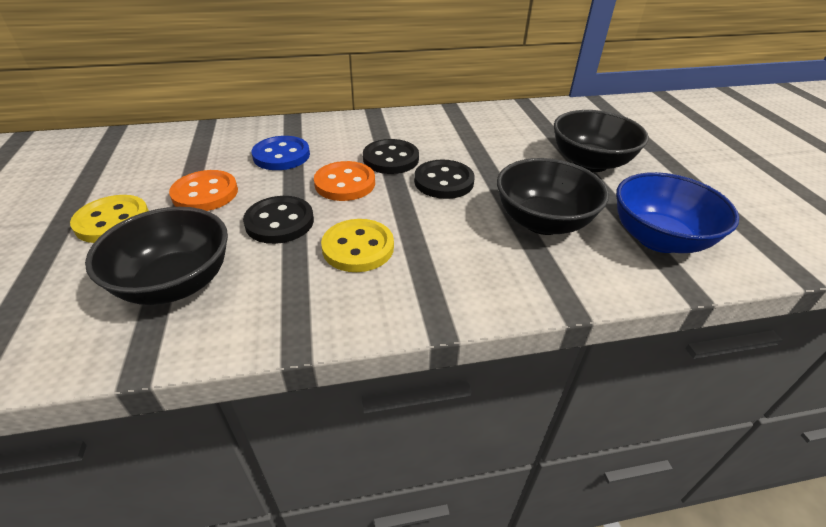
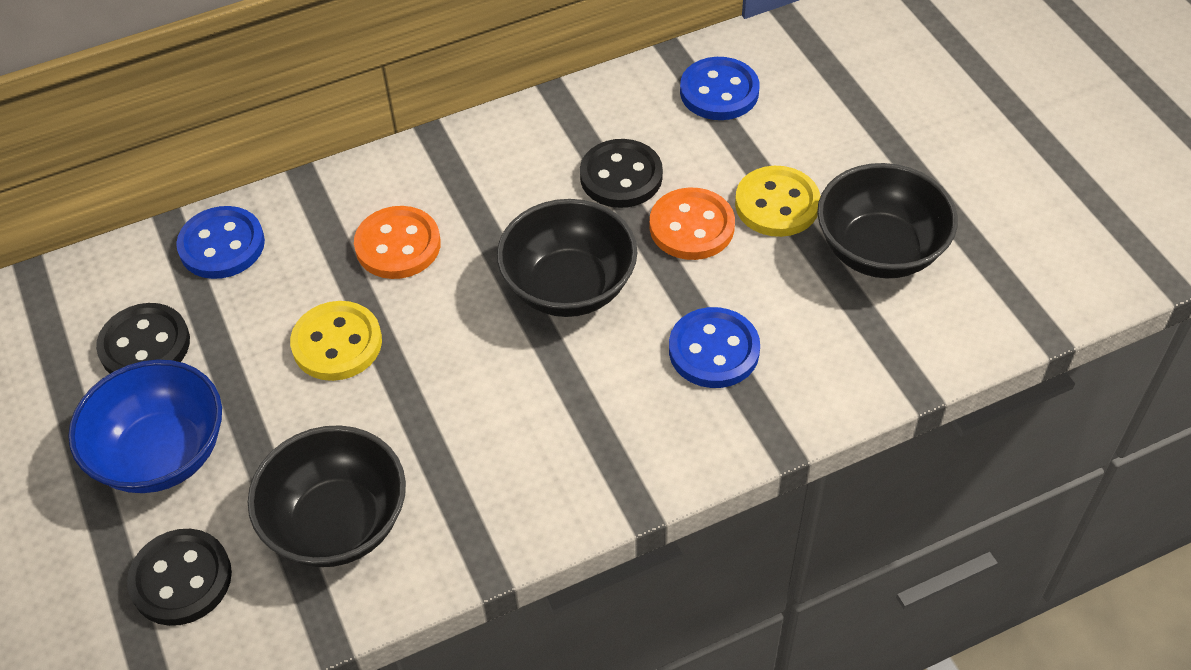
blue button: 1 -> 3

